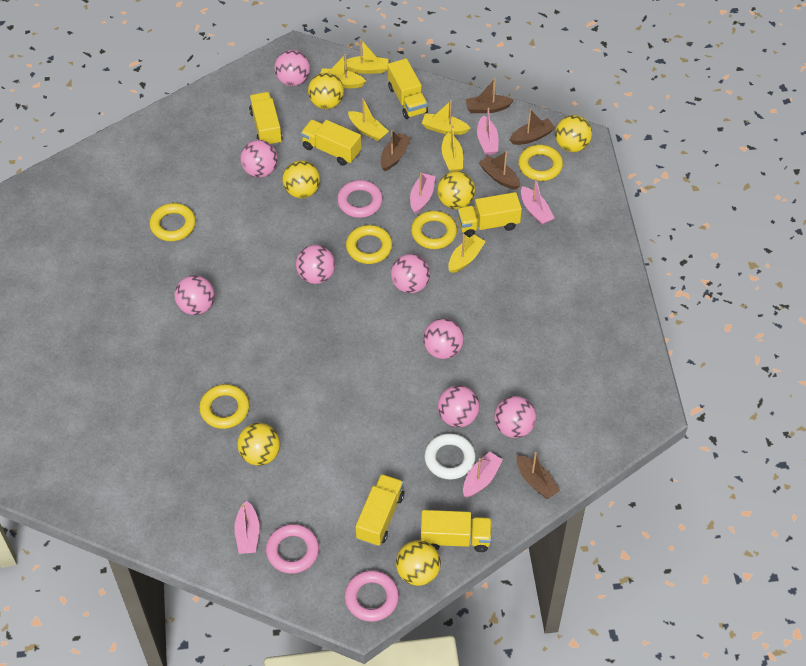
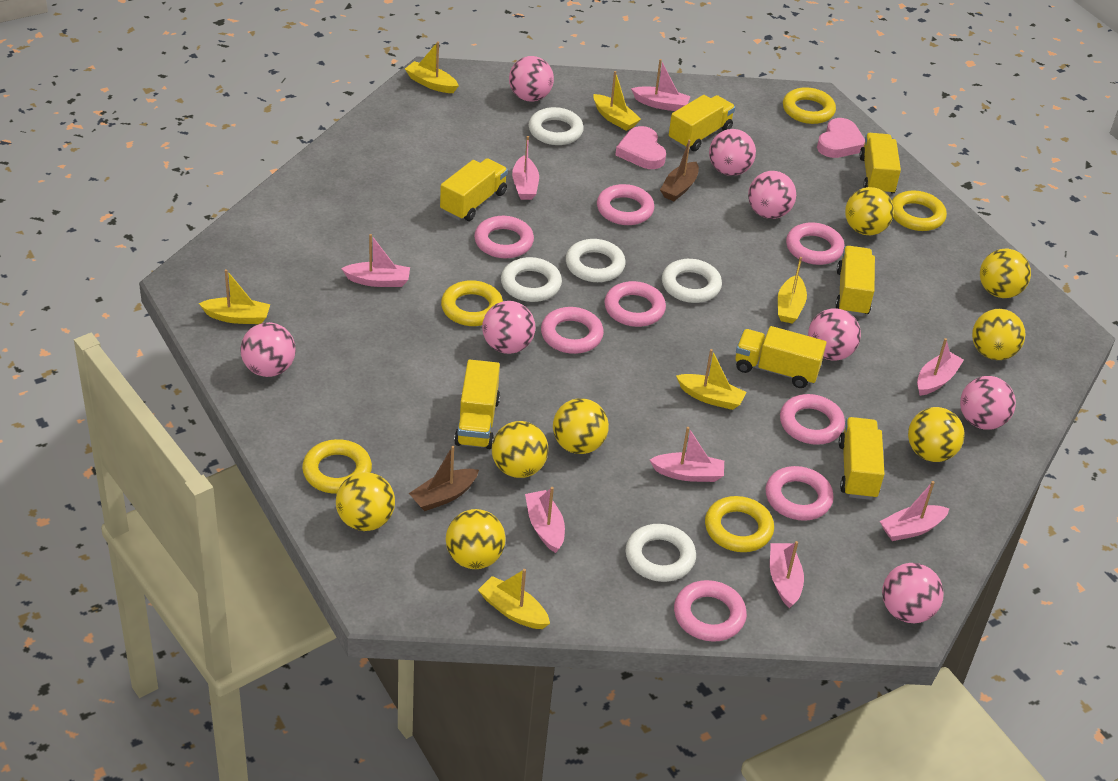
brown boat: 5 -> 2
pink boat: 5 -> 8
pink heart: 0 -> 2
pink ring: 3 -> 8
white ring: 1 -> 5
yellow ball: 6 -> 8
yellow truck: 6 -> 7

